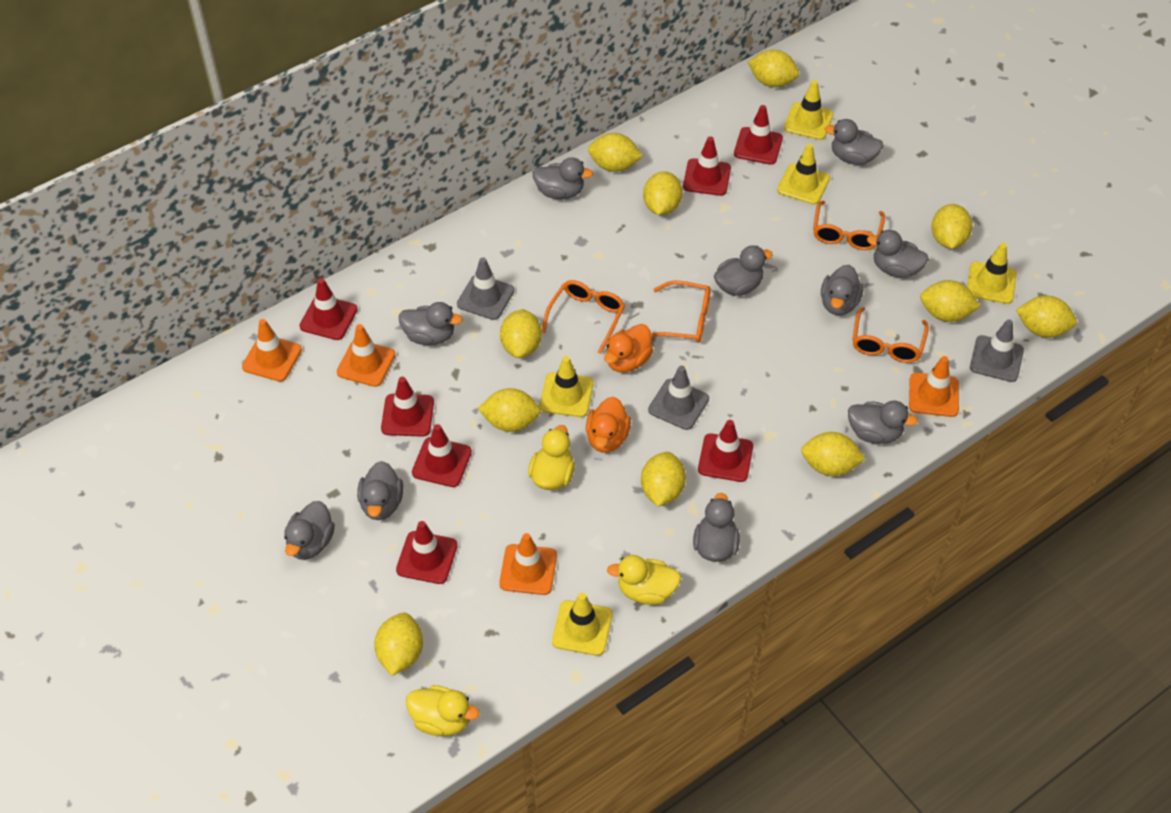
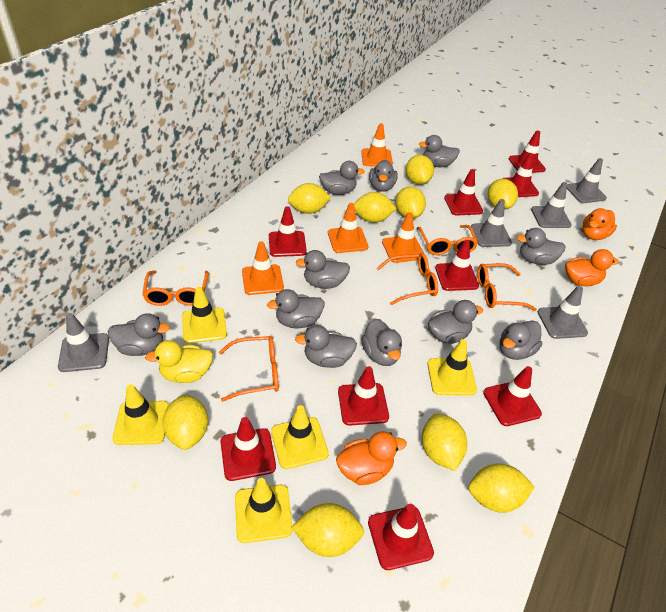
grey duck: 10 -> 11
grey traffic cone: 3 -> 5
orange duck: 2 -> 3
orange glasses: 4 -> 5
red traffic cone: 7 -> 9
yellow duck: 3 -> 1
yellow lemon: 11 -> 9

